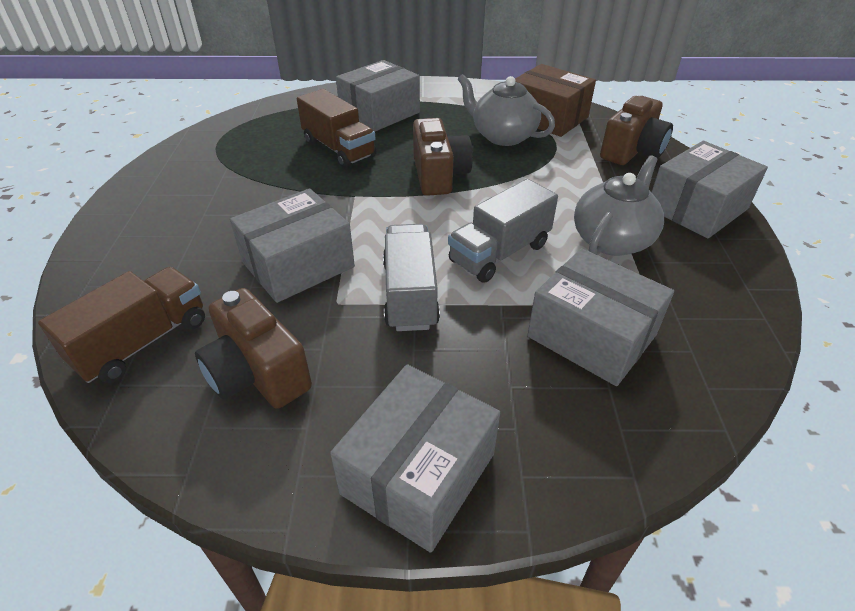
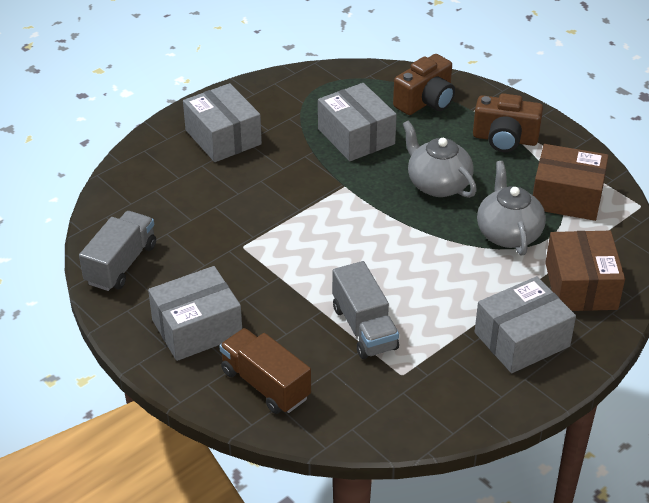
brown box: 1 -> 2
brown camera: 3 -> 2
brown truck: 2 -> 1
grey box: 5 -> 4

